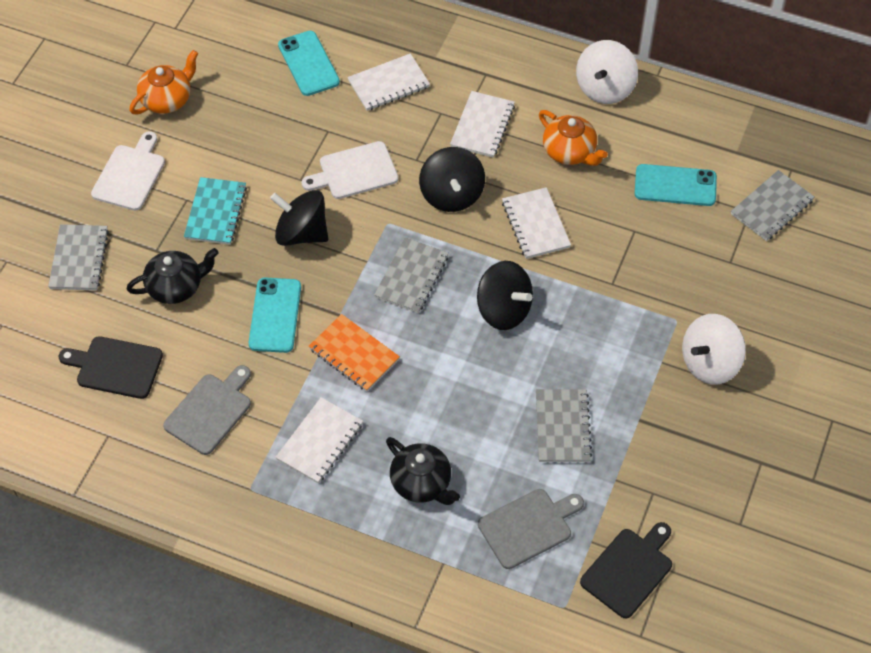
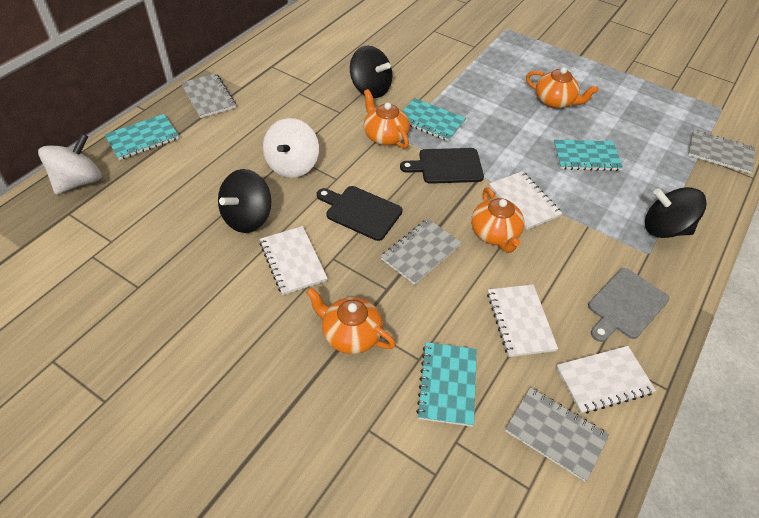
black teapot: 2 -> 0
grey cutting board: 2 -> 1
orange notebook: 1 -> 0
orange teapot: 2 -> 4
turquoise notebook: 1 -> 4
turquoise phone: 3 -> 0
white cutting board: 2 -> 0

